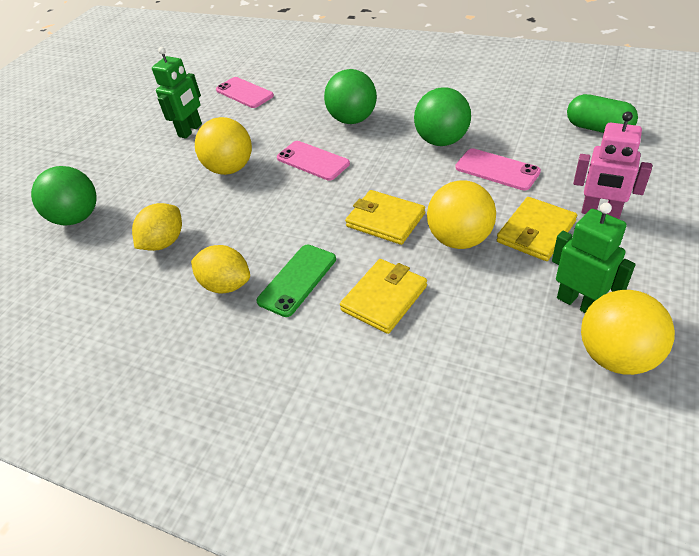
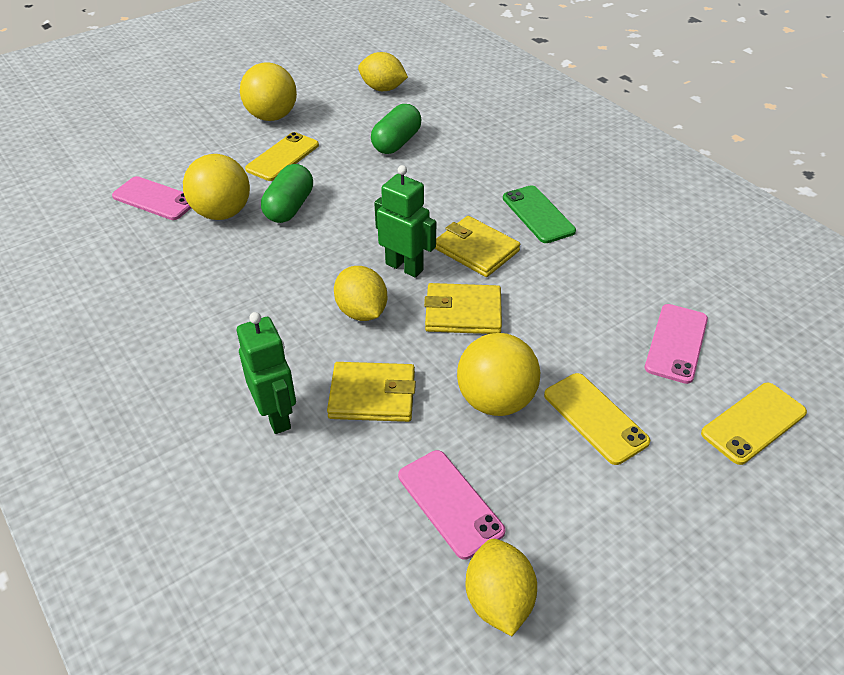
green ball: 3 -> 0
green capsule: 1 -> 2
pink robot: 1 -> 0
yellow lemon: 2 -> 3
yellow phone: 0 -> 3

